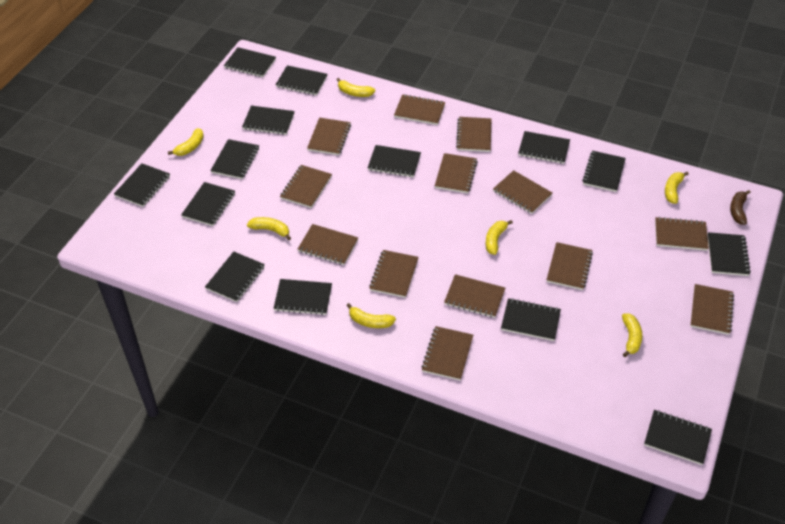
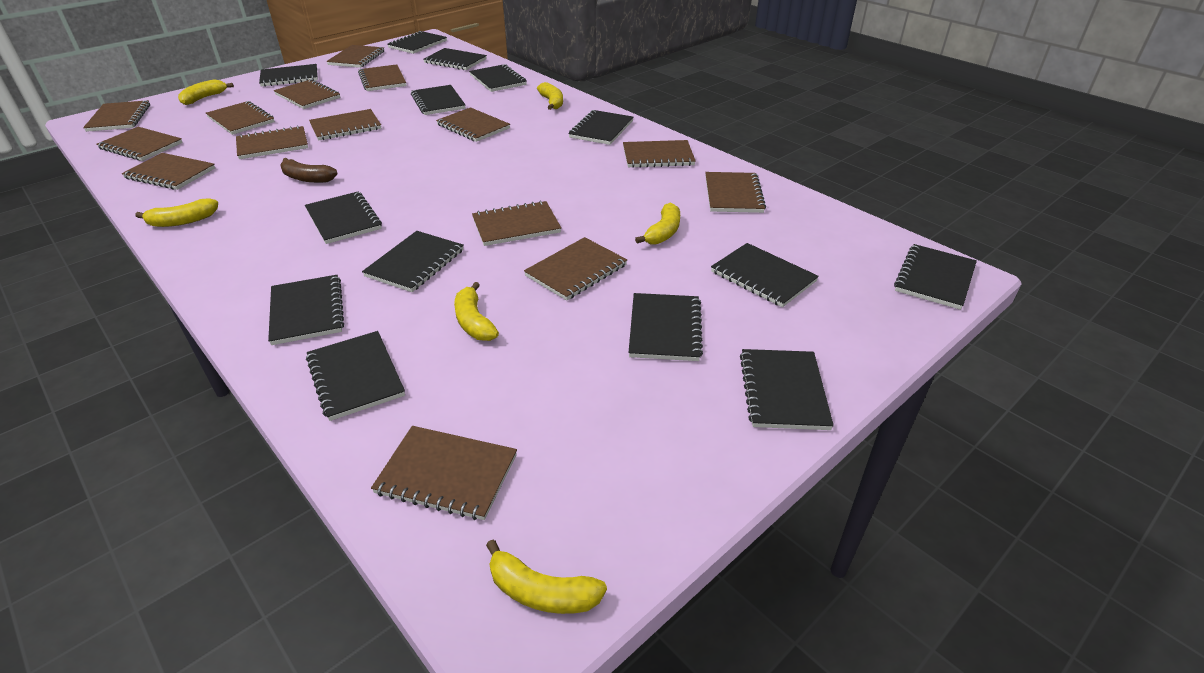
brown notebook: 13 -> 15
yellow banana: 7 -> 6

